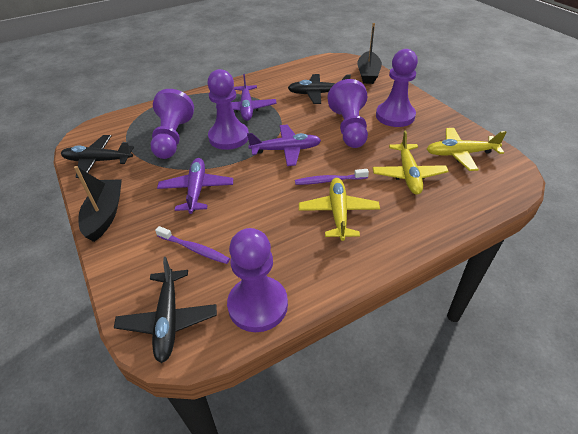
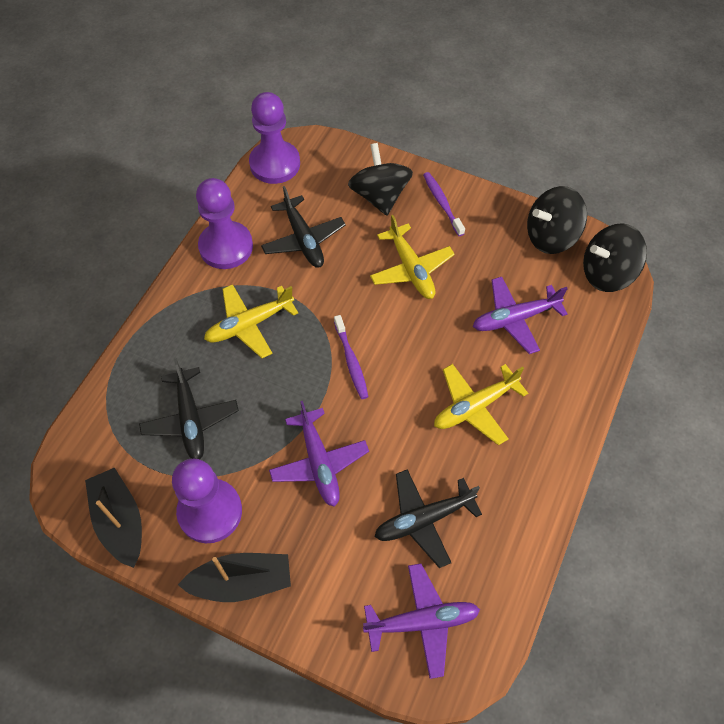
black spinning top: 0 -> 3
purple pawn: 5 -> 3

